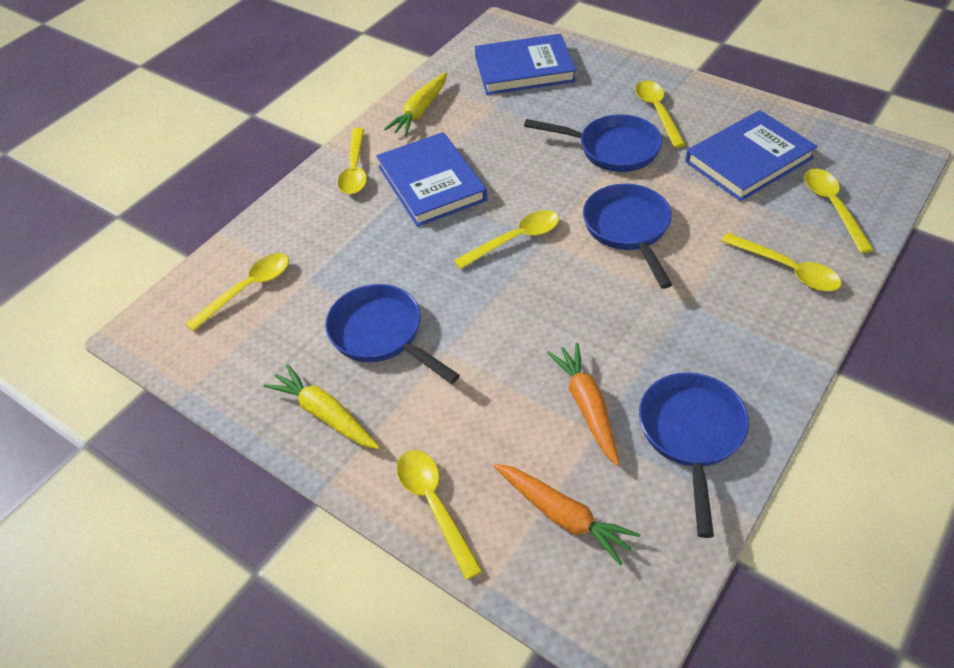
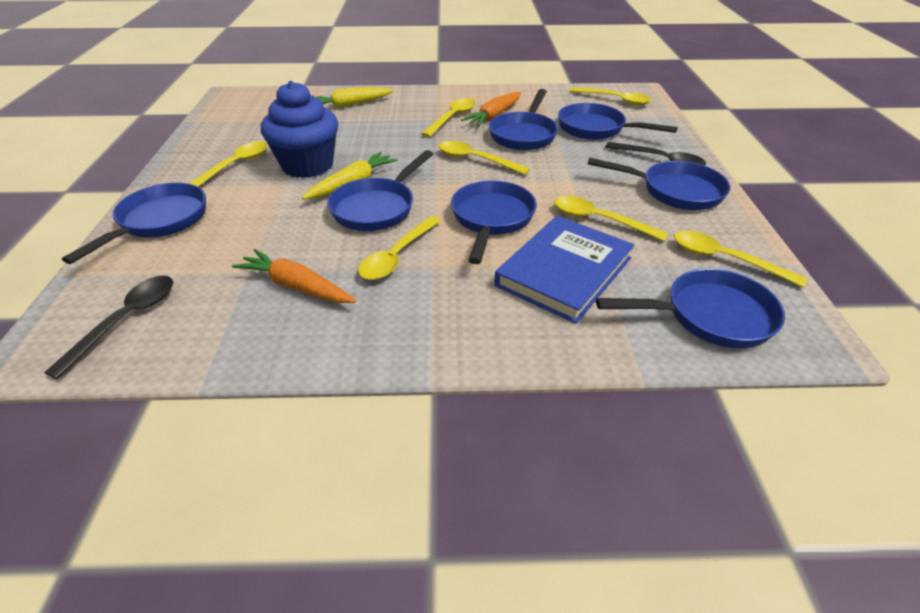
black spoon: 0 -> 2
blue book: 3 -> 1
blue cupcake: 0 -> 1
blue pan: 4 -> 7

